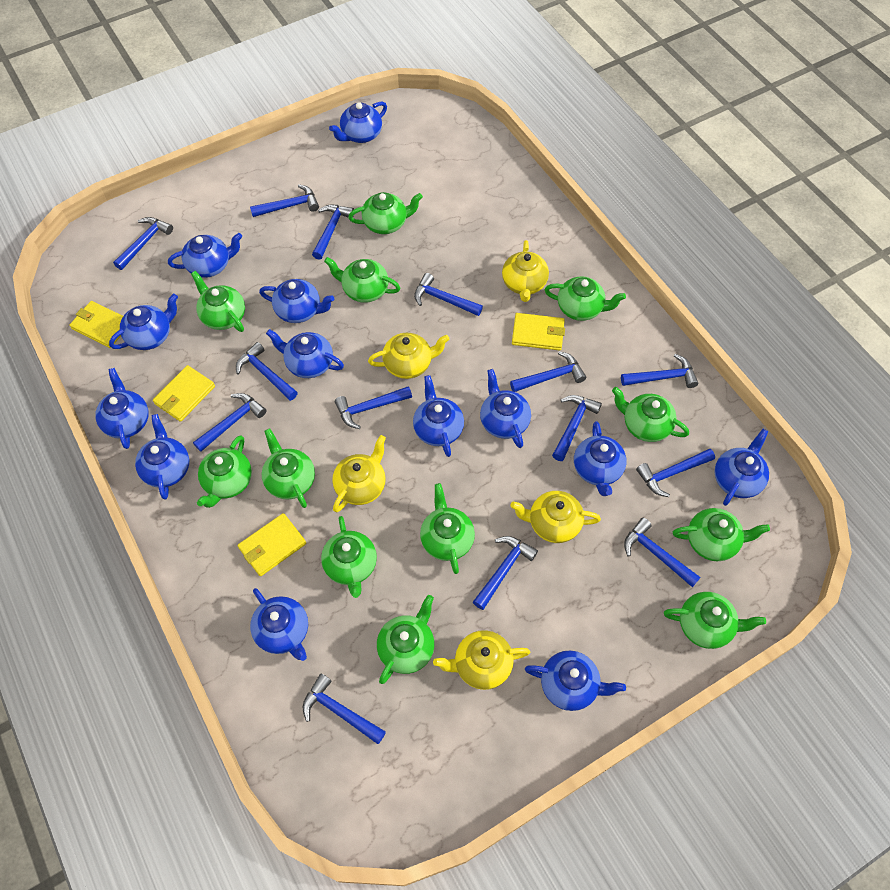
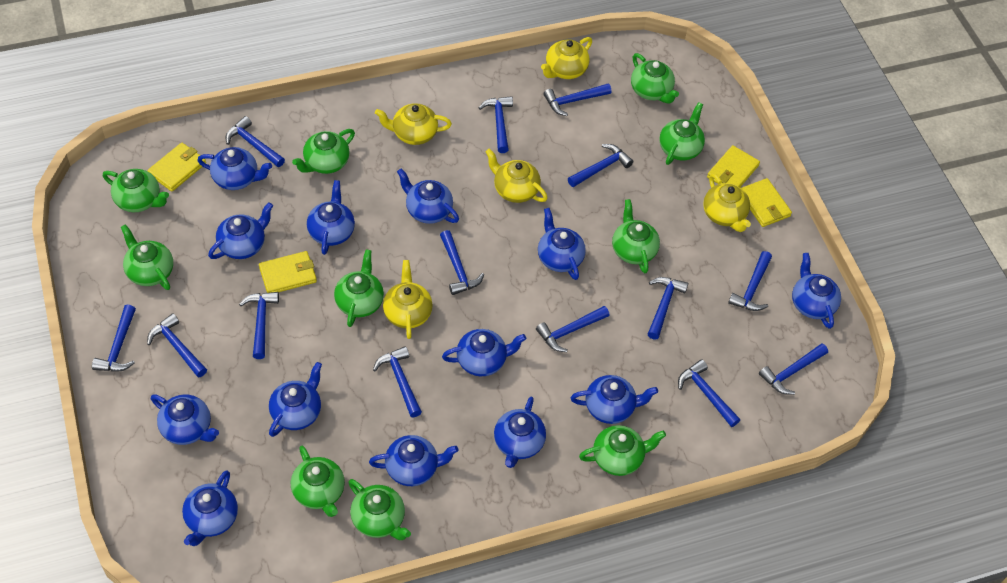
green teapot: 12 -> 10

